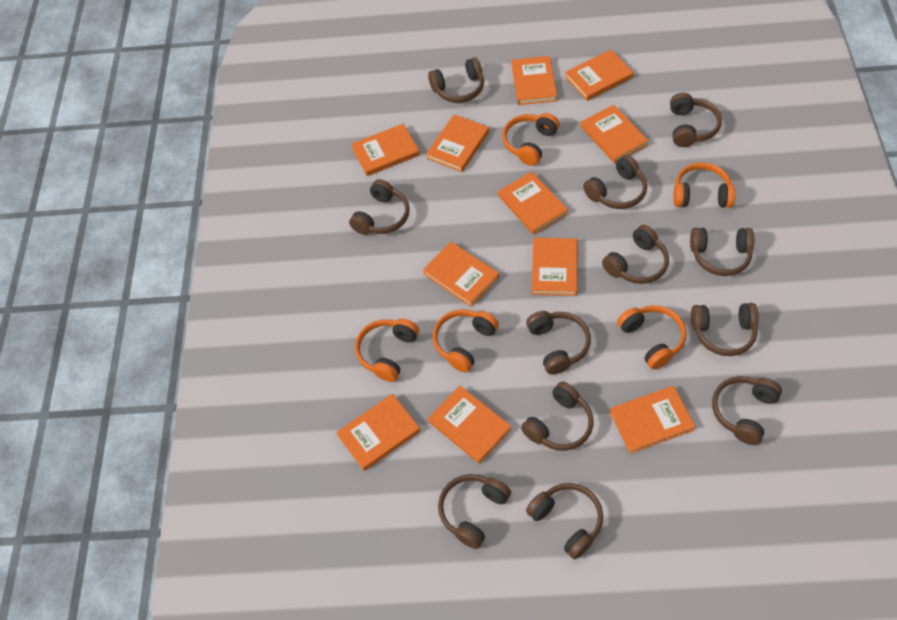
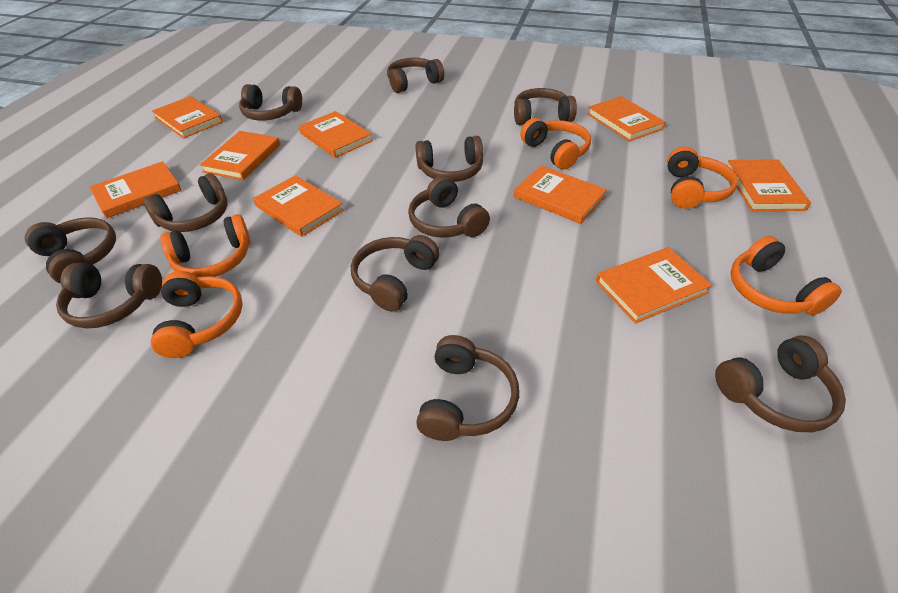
brown headphones: 12 -> 11
orange book: 11 -> 9

